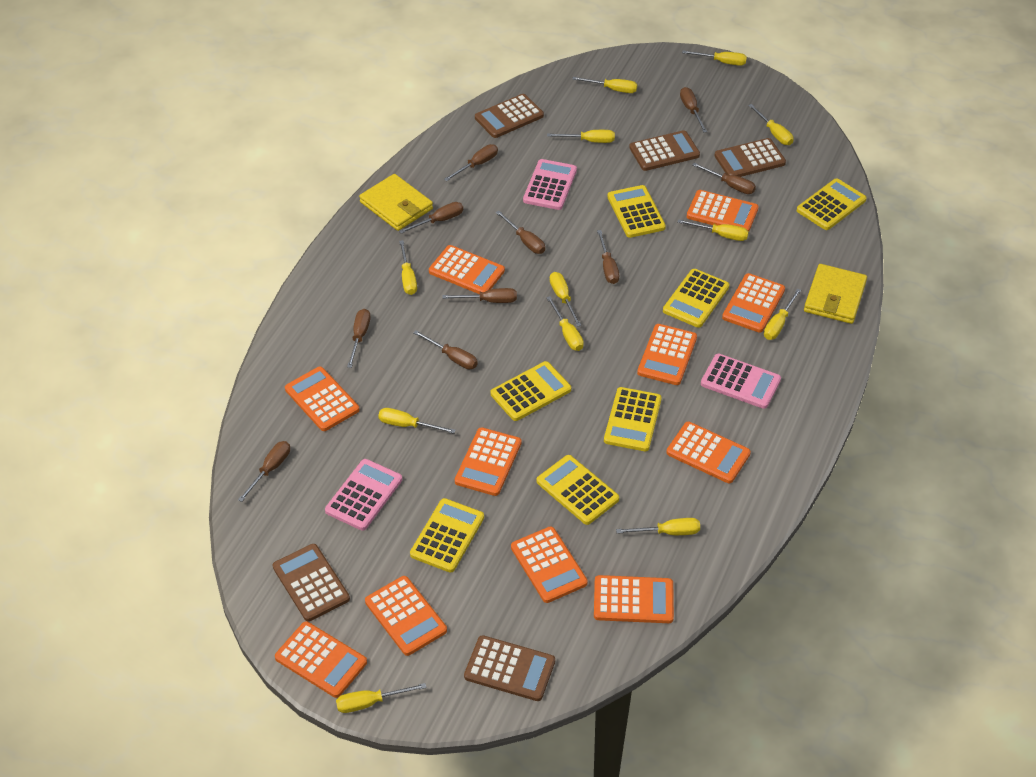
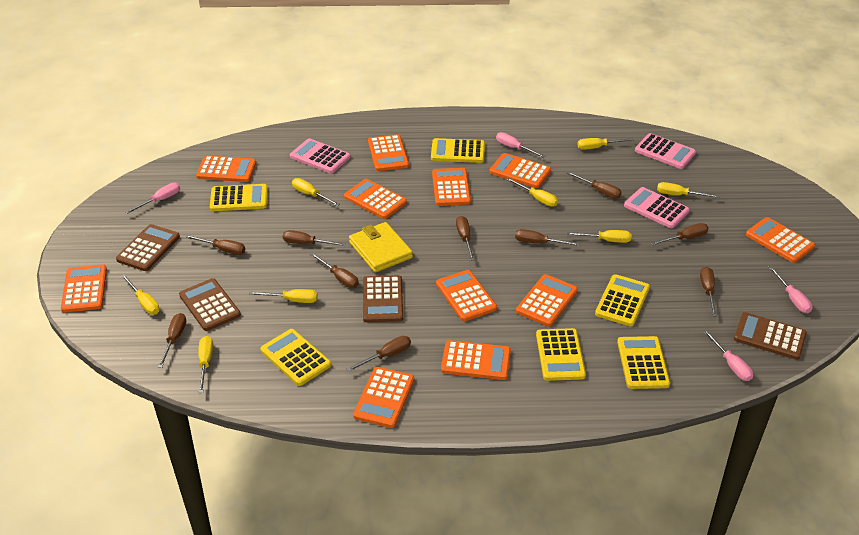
brown calculator: 5 -> 4
pink screwdriver: 0 -> 4
yellow calculator: 7 -> 6
yellow screwdriver: 12 -> 8
yellow wallet: 2 -> 1

